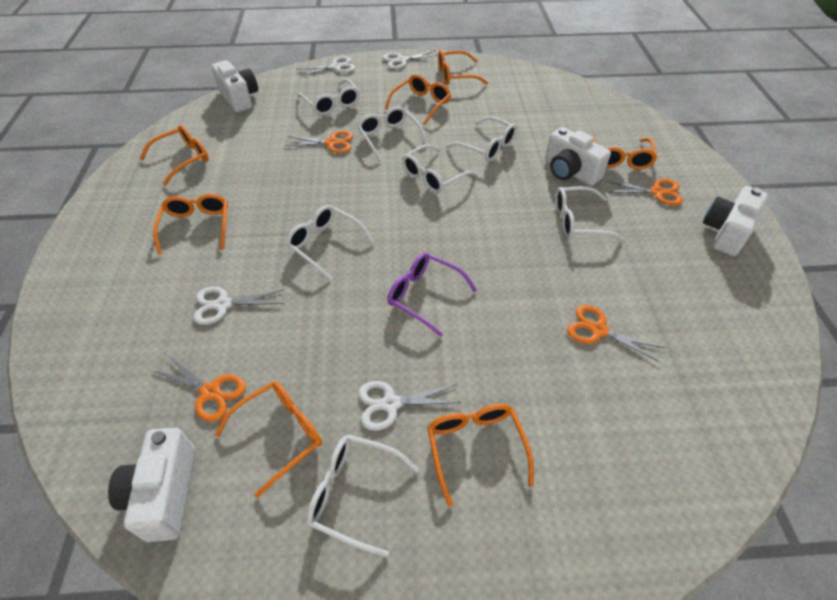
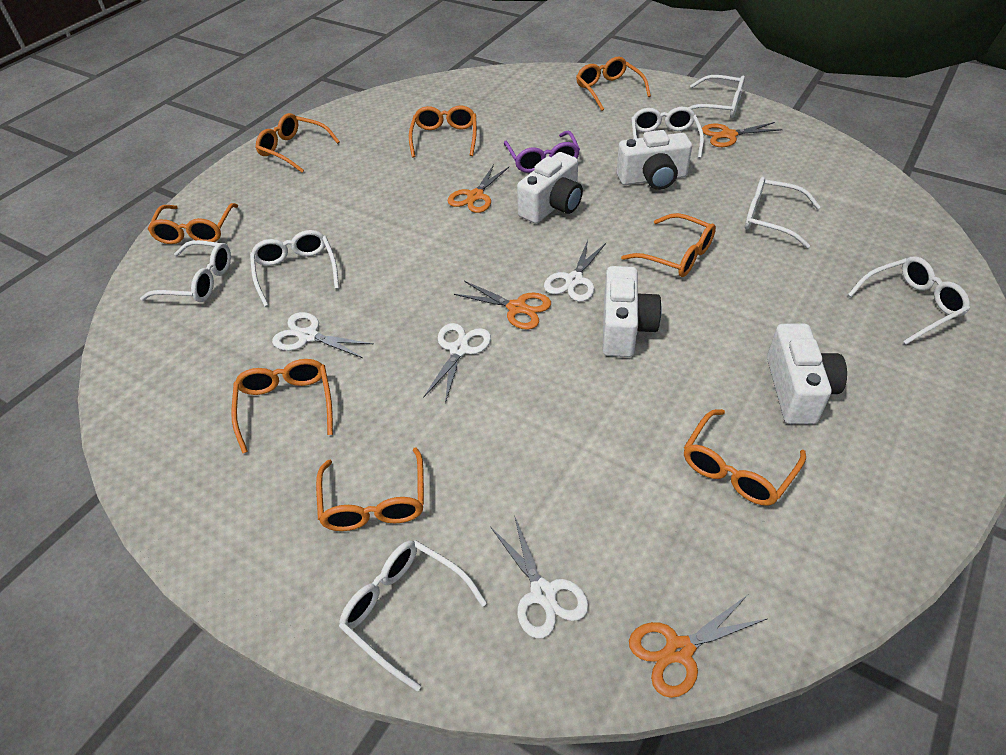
orange glasses: 7 -> 8

